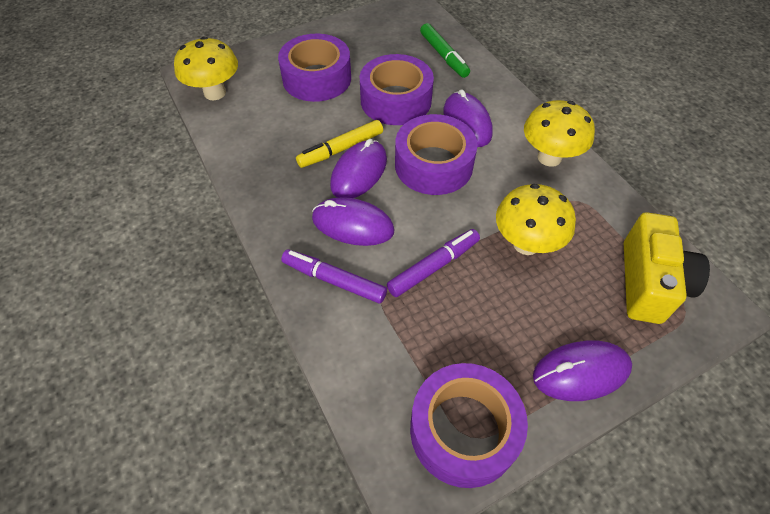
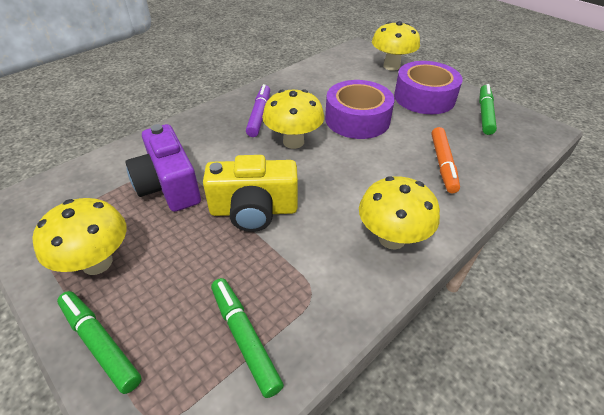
green marker: 1 -> 3
orange marker: 0 -> 1
purple camera: 0 -> 1
purple marker: 2 -> 1
purple mouse: 4 -> 0
purple tape: 4 -> 2
yellow marker: 1 -> 0
yellow mushroom: 3 -> 4

